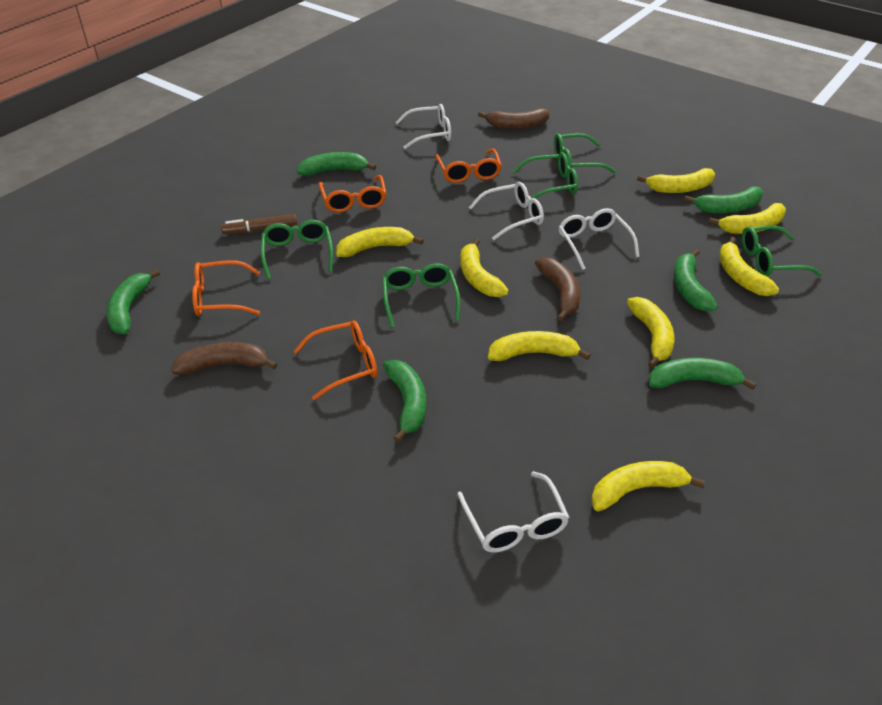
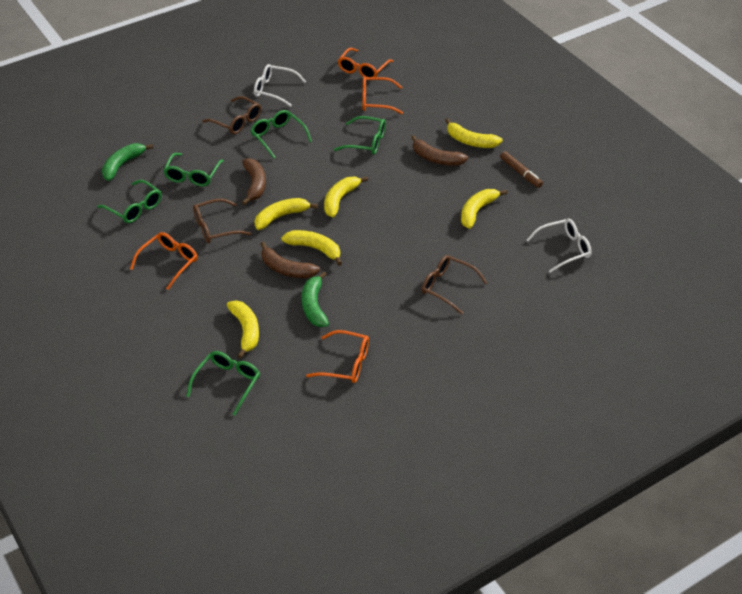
brown glasses: 0 -> 3
green banana: 6 -> 2
white glasses: 4 -> 2
yellow banana: 8 -> 6

